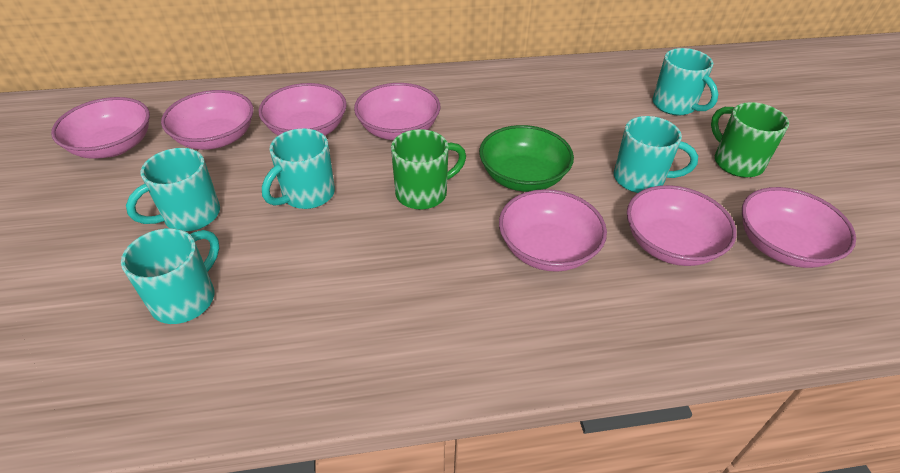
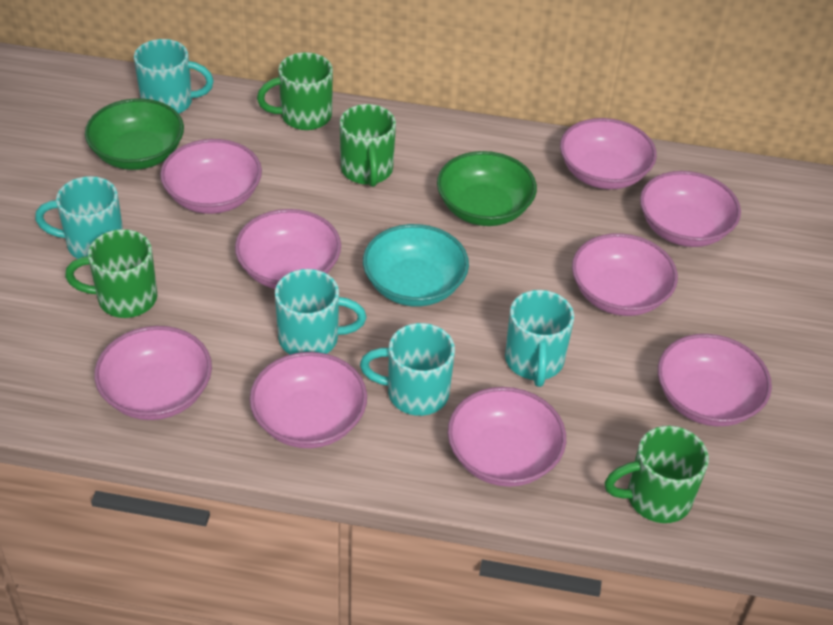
green bowl: 1 -> 2
green mug: 2 -> 4
pink bowl: 7 -> 9
turquoise bowl: 0 -> 1

